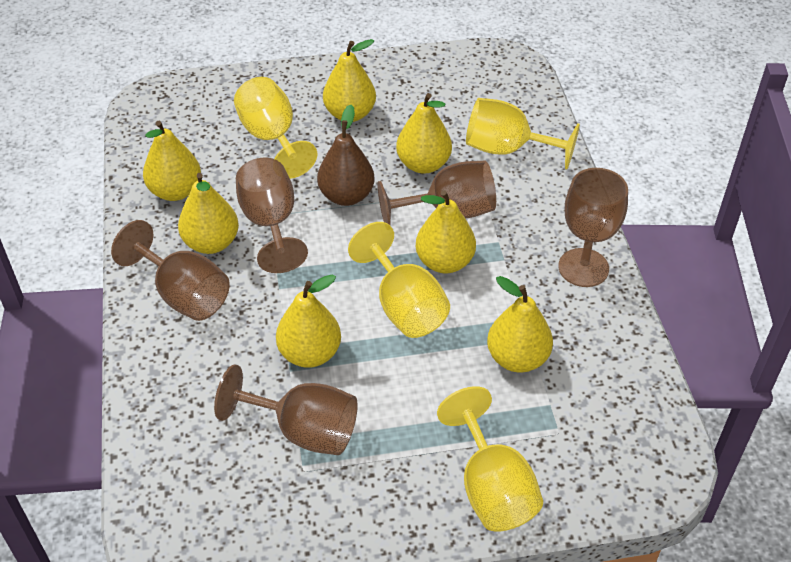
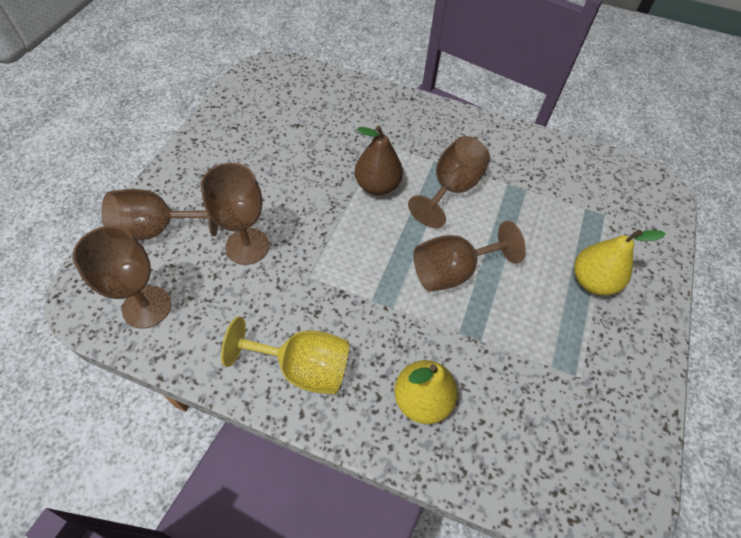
yellow goblet: 4 -> 1
yellow pear: 7 -> 2

